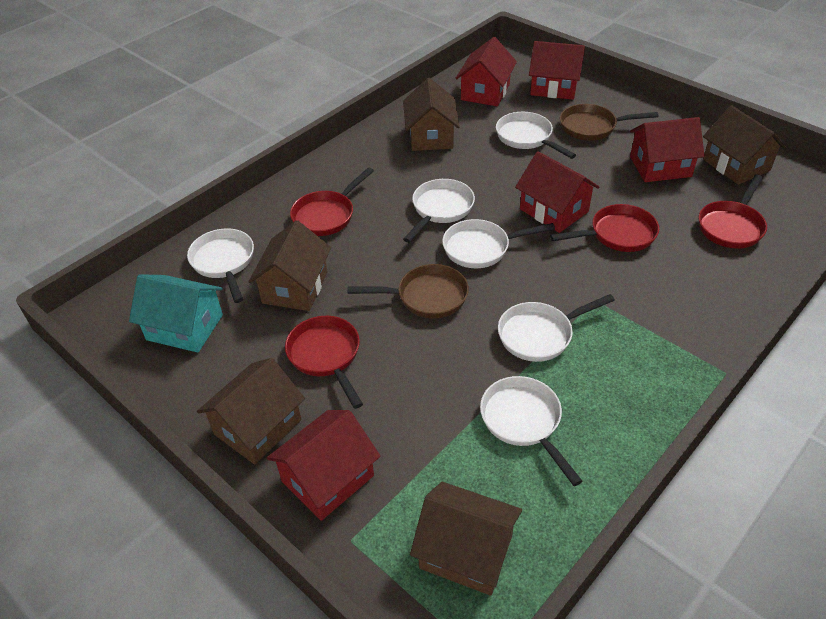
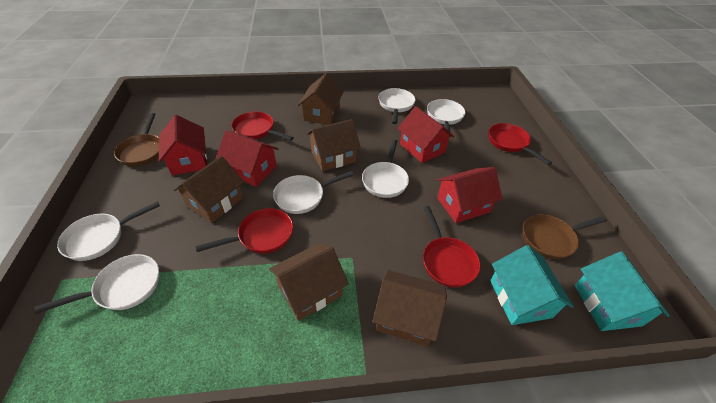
red house: 5 -> 4
turquoise house: 1 -> 2

